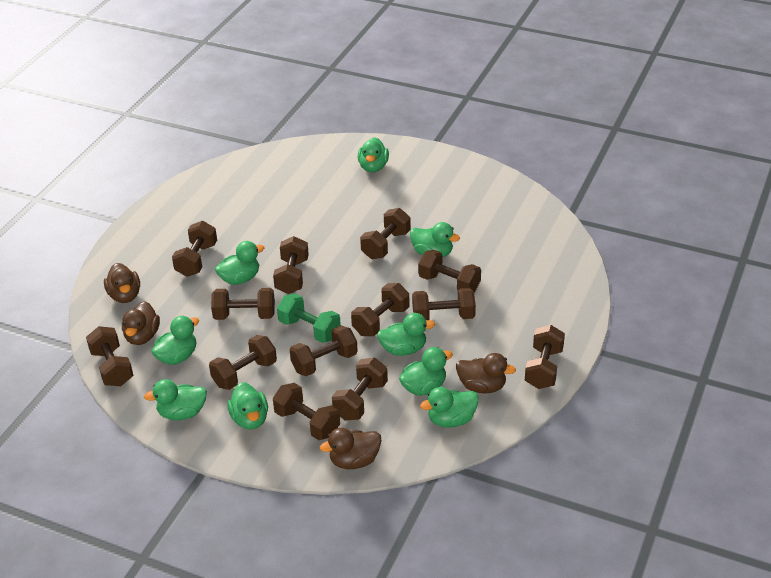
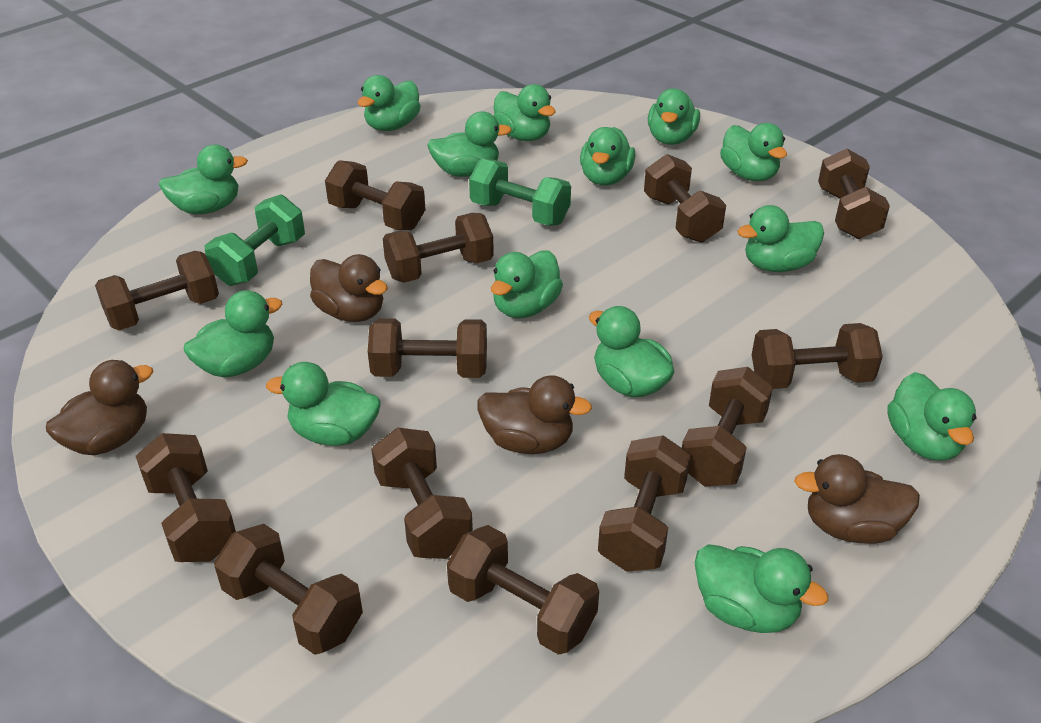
green duck: 9 -> 14
green dumbbell: 1 -> 2

